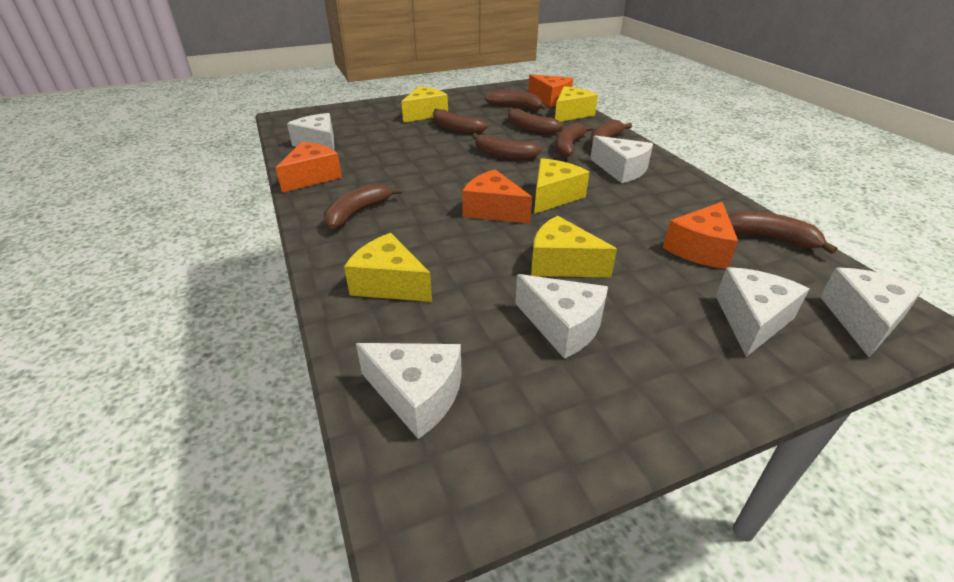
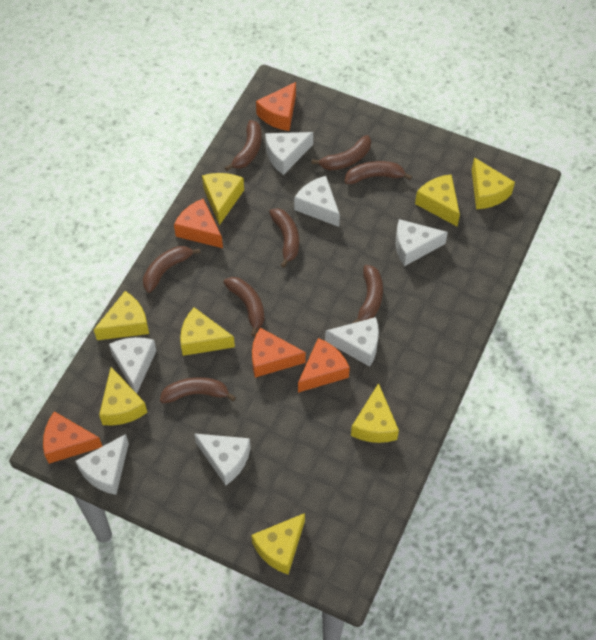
orange cheese: 4 -> 5
white cheese: 6 -> 7
yellow cheese: 5 -> 8

